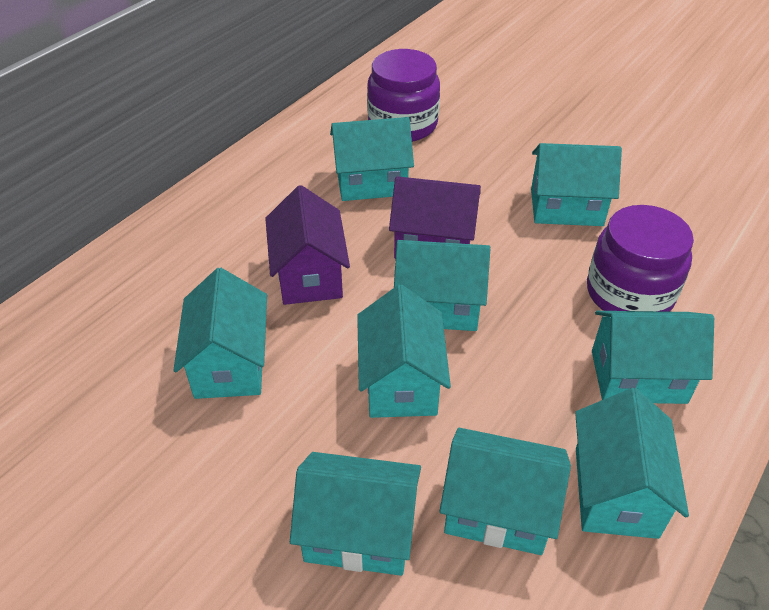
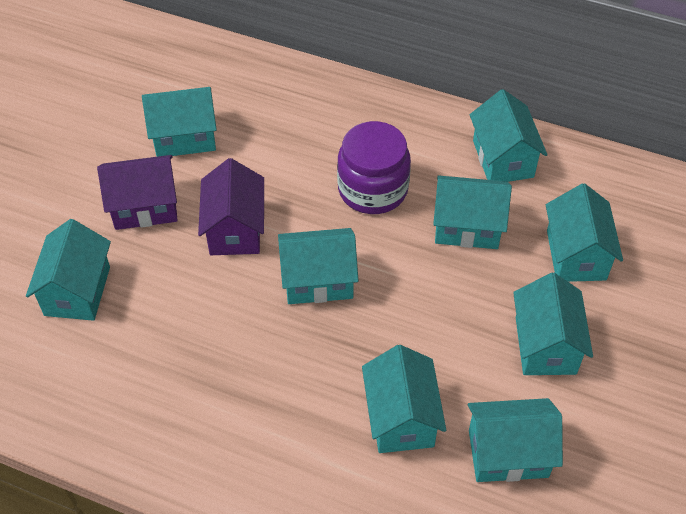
purple jar: 2 -> 1

